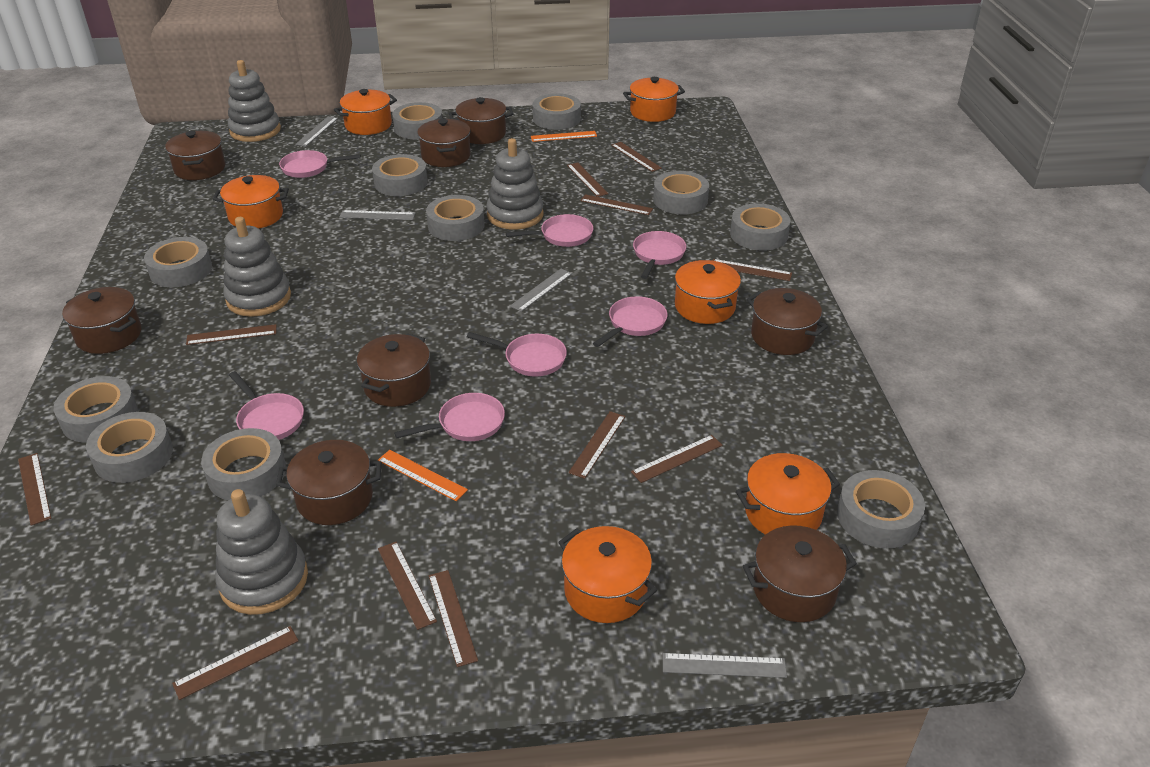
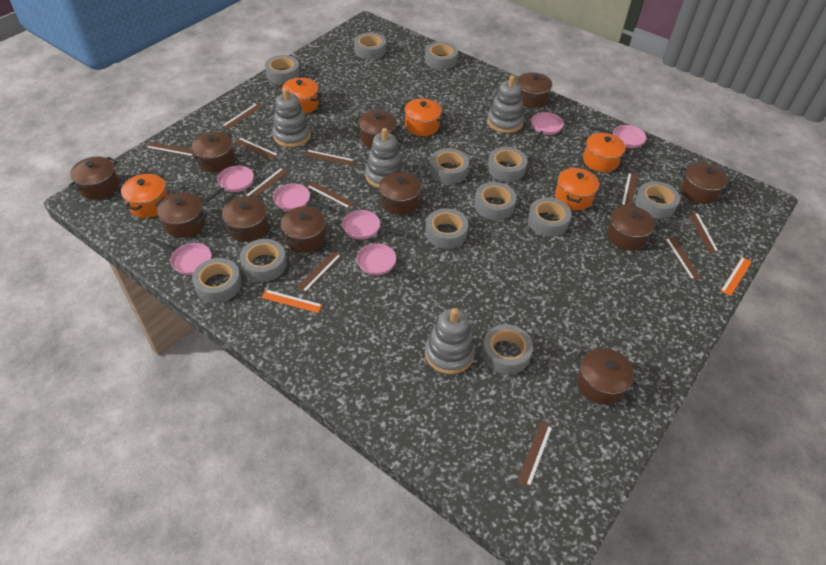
brown pot: 8 -> 11
grey ruler: 4 -> 0
grey tape: 11 -> 12
orange pot: 6 -> 5

